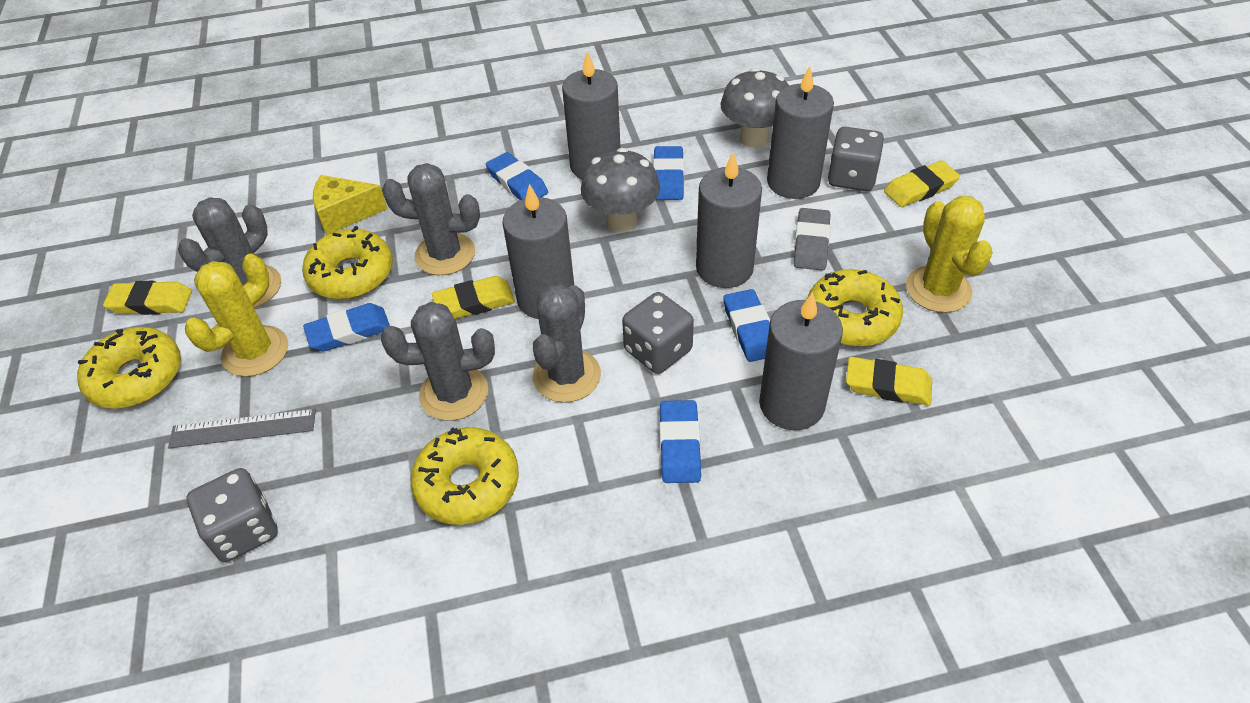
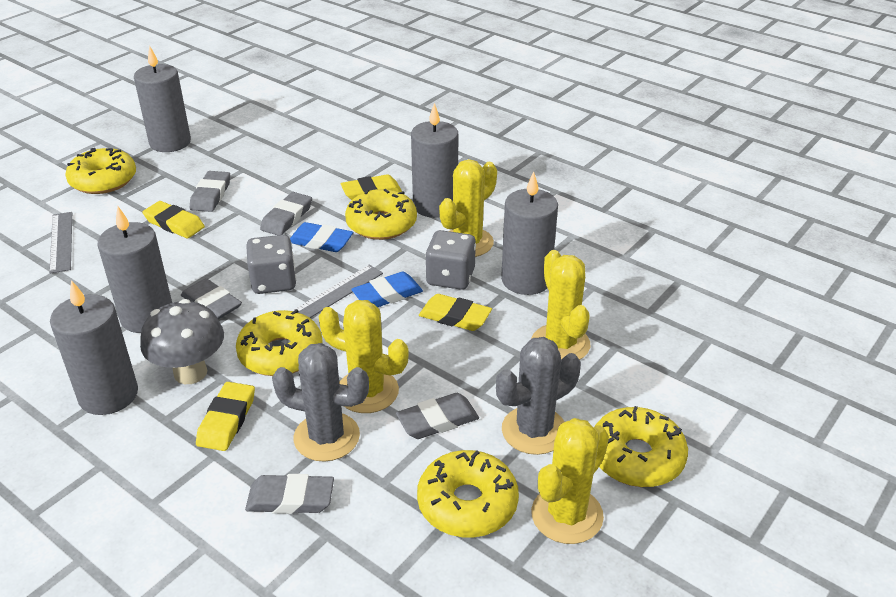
blue eraser: 5 -> 2
grey cactus: 4 -> 2
grey dice: 3 -> 2
grey eraser: 1 -> 5
grey mushroom: 2 -> 1
grey ruler: 1 -> 2
yellow cactus: 2 -> 4
yellow cheese: 1 -> 0
yellow donut: 4 -> 5

